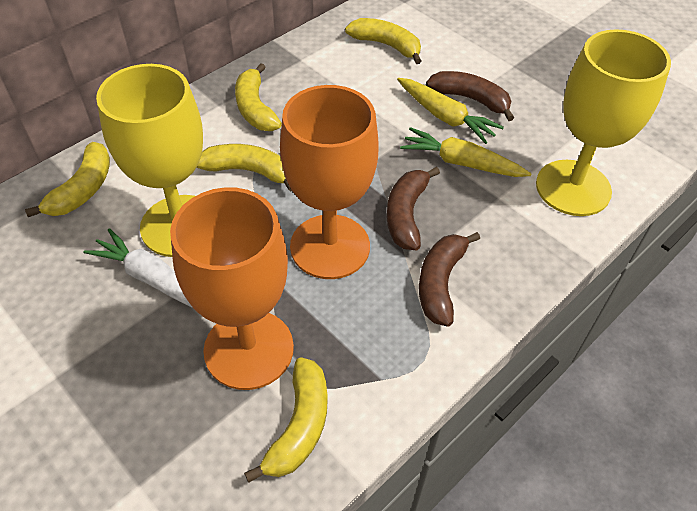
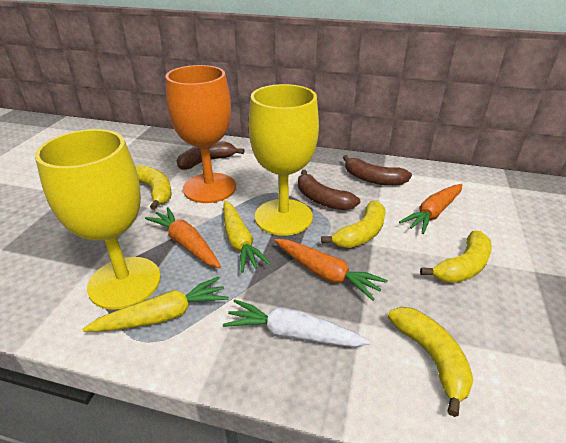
orange carrot: 0 -> 3
orange goblet: 2 -> 1
yellow banana: 5 -> 4

